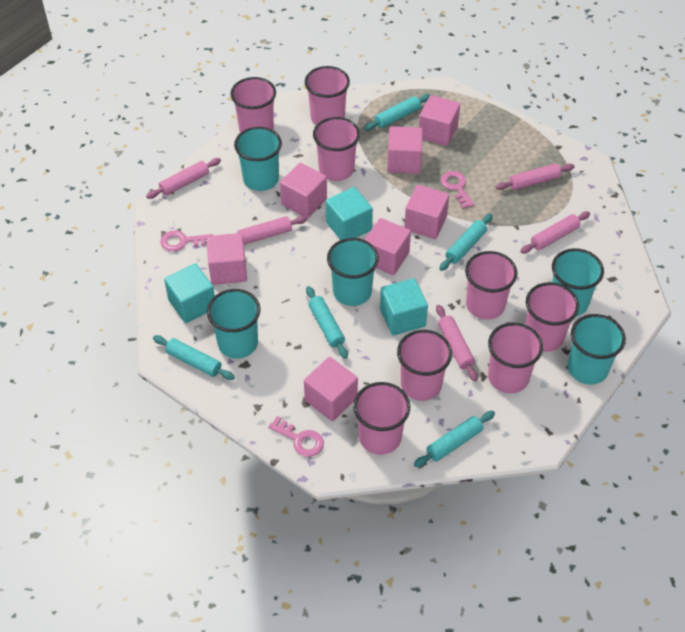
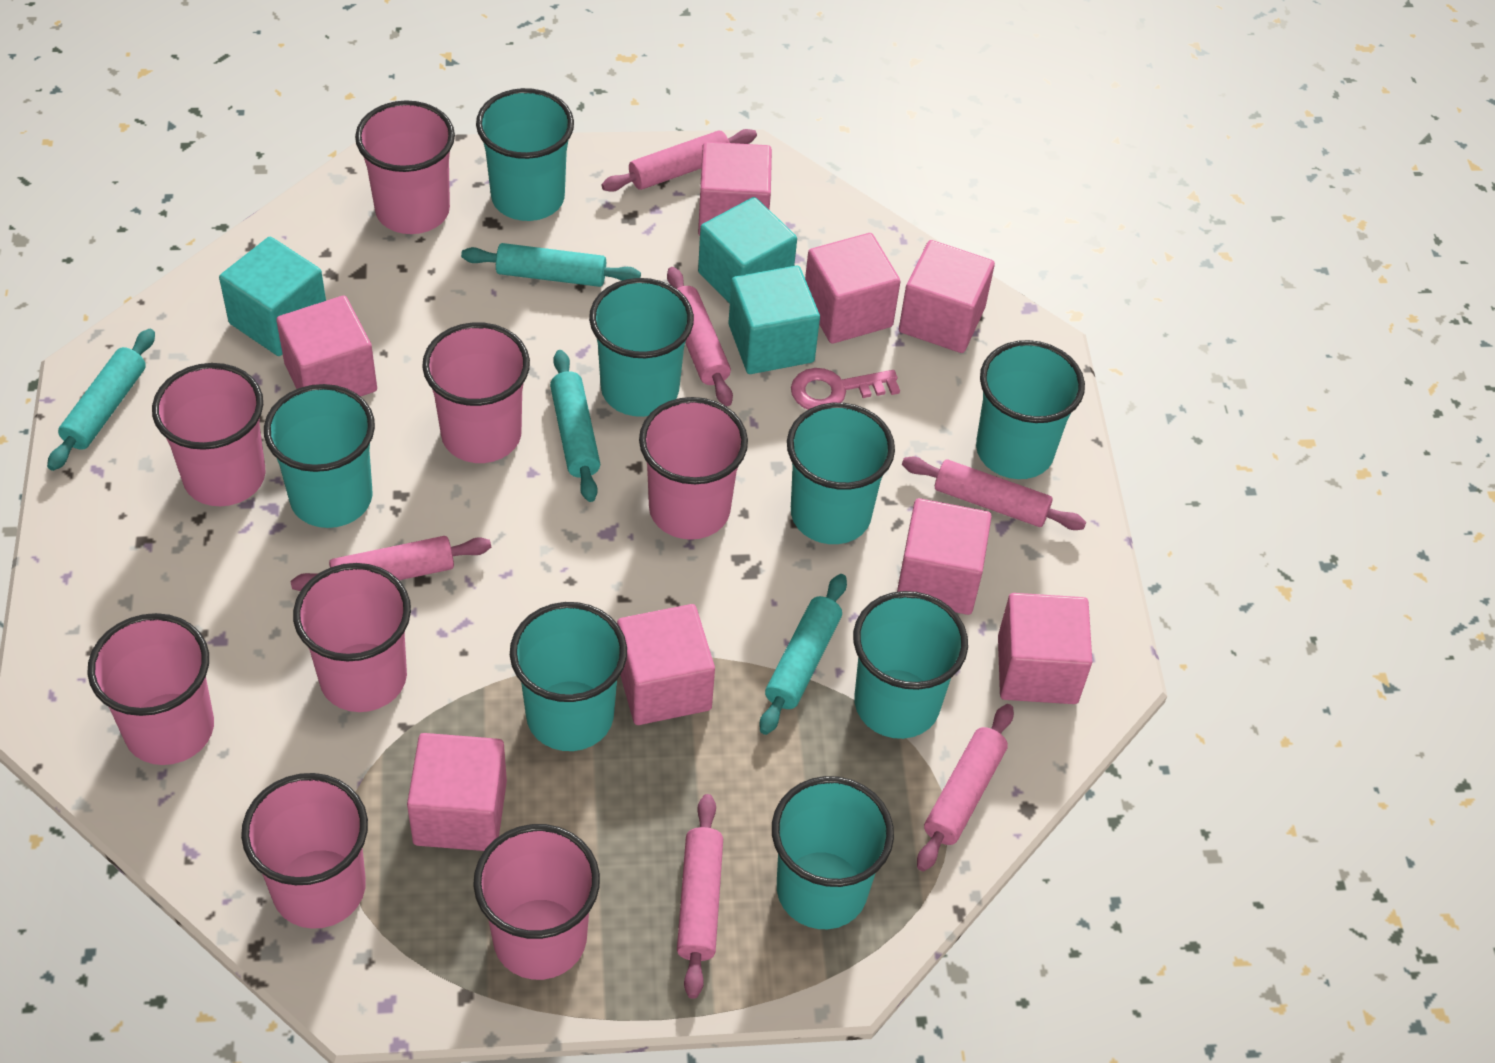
pink cube: 7 -> 8
pink key: 3 -> 1
pink rolling pin: 5 -> 6
turquoise cup: 5 -> 8
turquoise rolling pin: 5 -> 4

